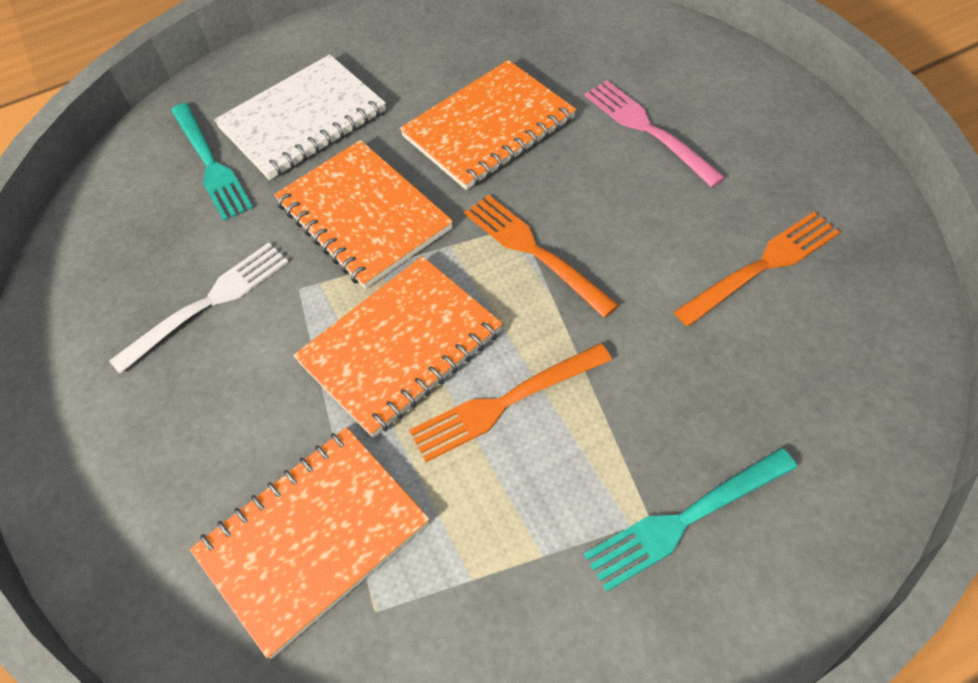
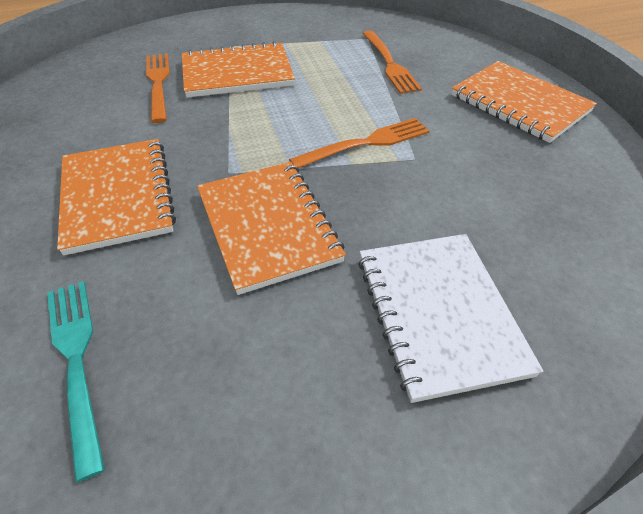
pink fork: 1 -> 0
turquoise fork: 2 -> 1
white fork: 1 -> 0

